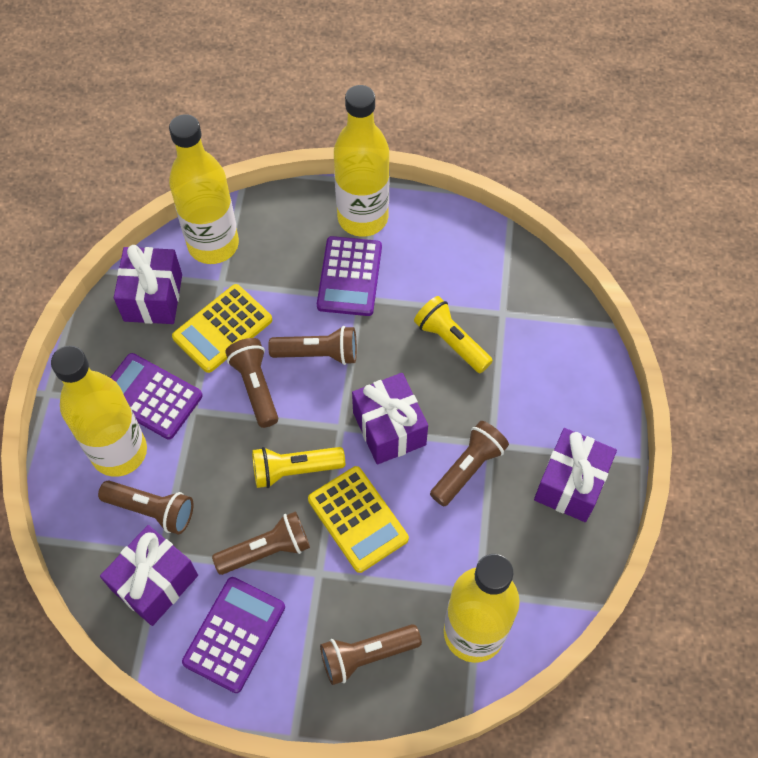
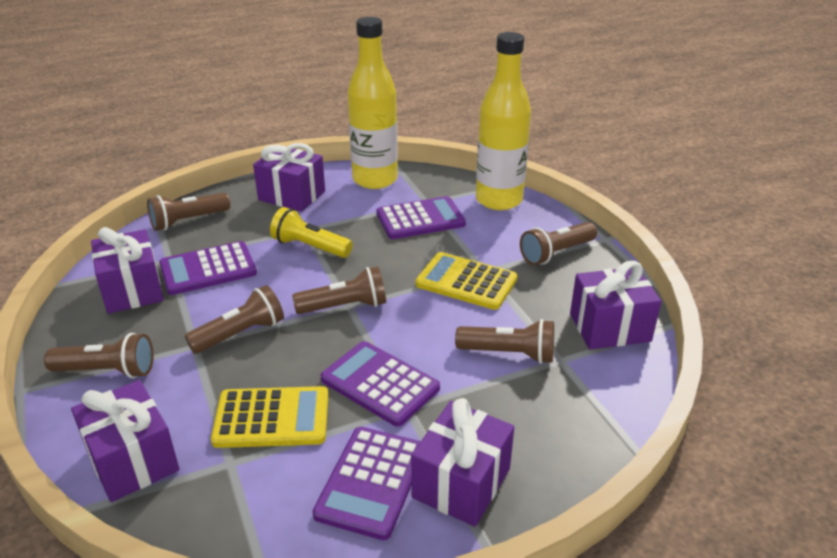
purple calculator: 3 -> 4
purple gift: 4 -> 5
yellow bottle: 4 -> 2
yellow flashlight: 2 -> 1

